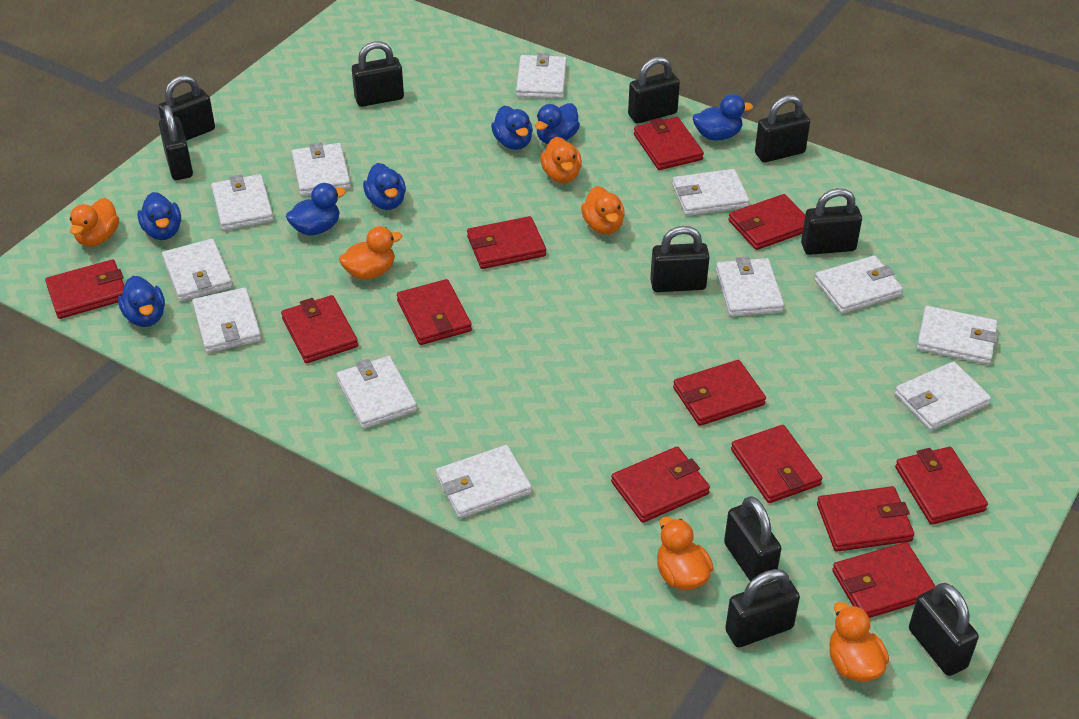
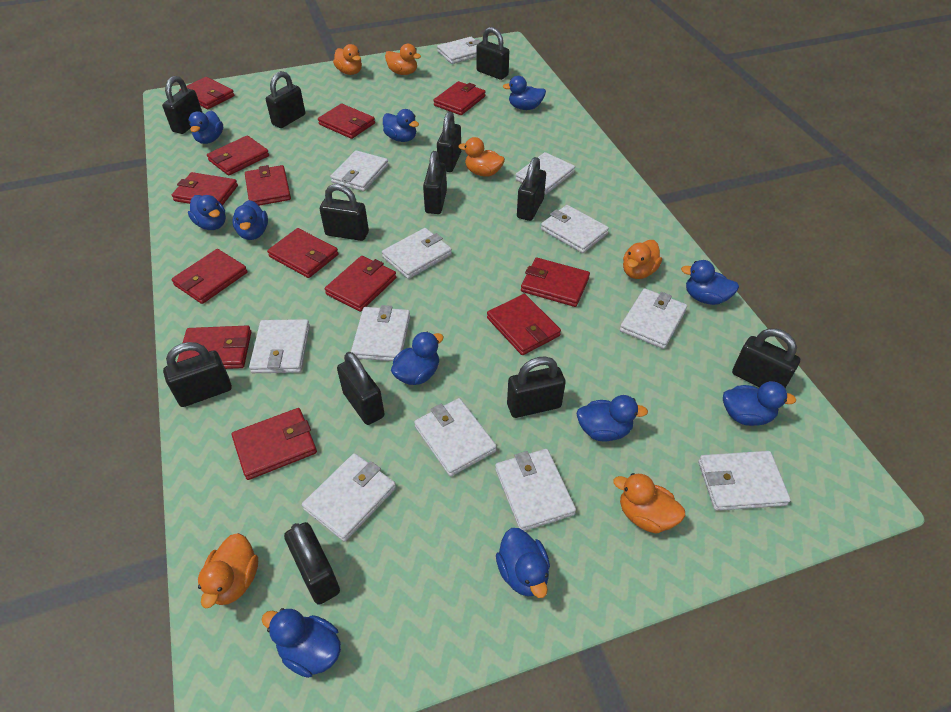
black padlock: 10 -> 12
blue duck: 7 -> 11
red wallet: 12 -> 13

